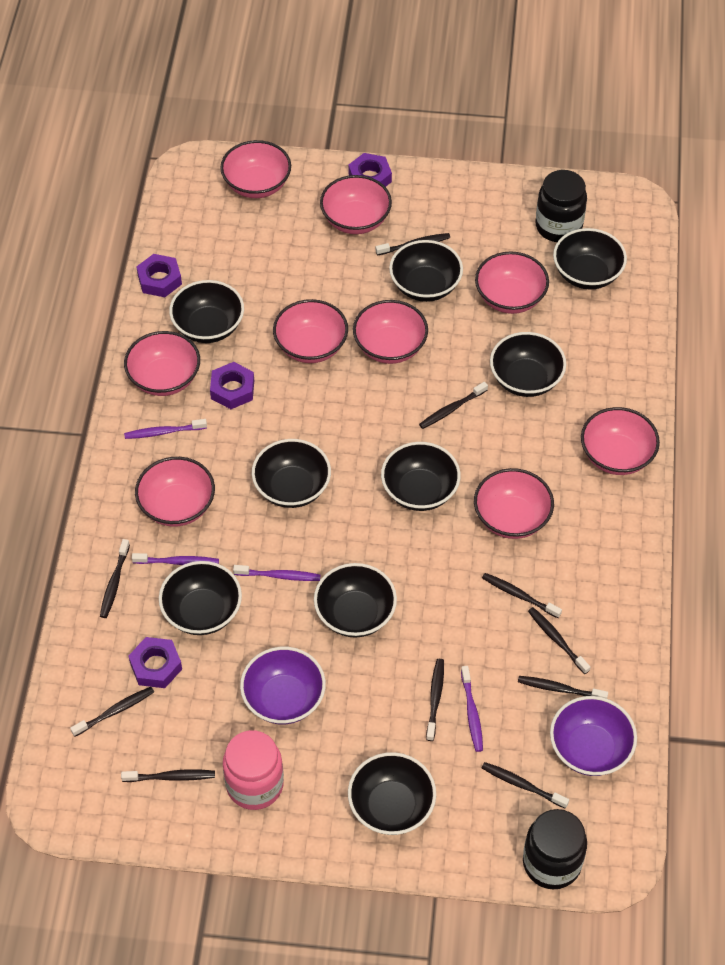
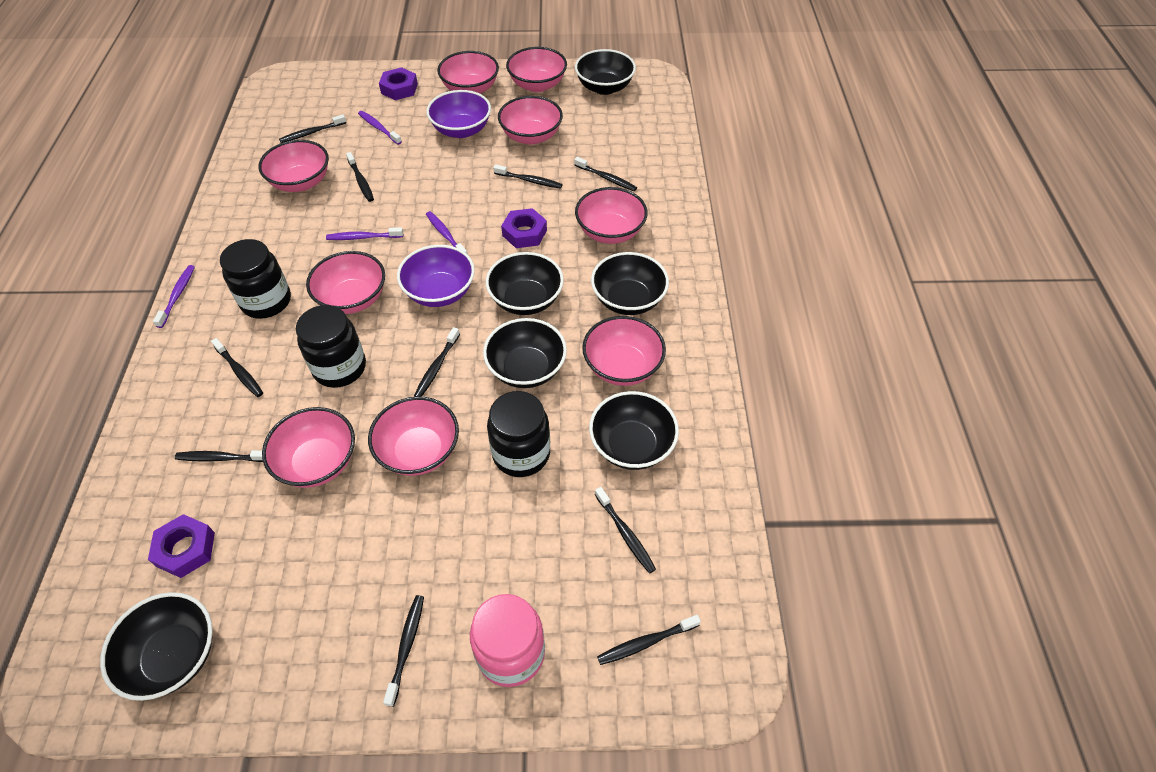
black bowl: 9 -> 6
black jar: 2 -> 3
purple nut: 4 -> 3

